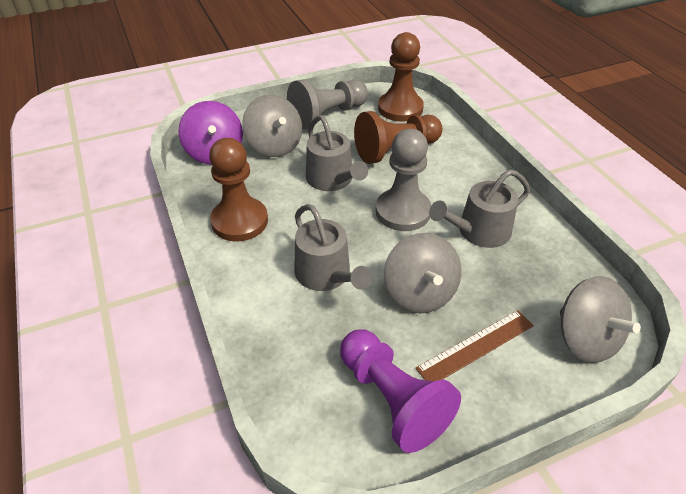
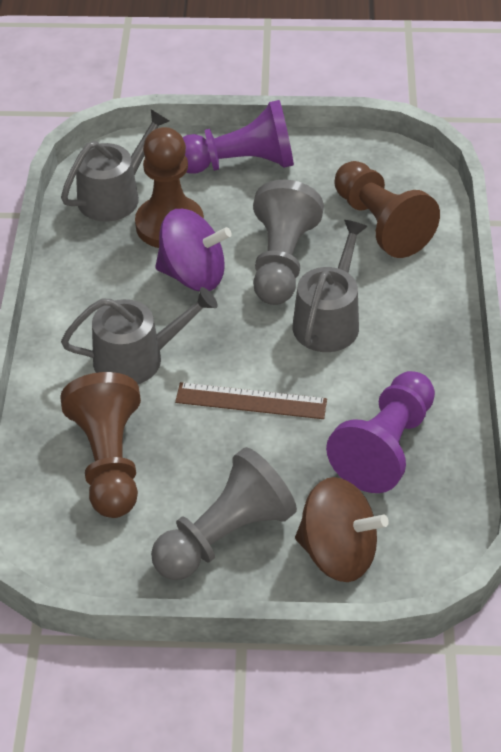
brown spinning top: 0 -> 1
grey spinning top: 3 -> 0
purple pawn: 1 -> 2

